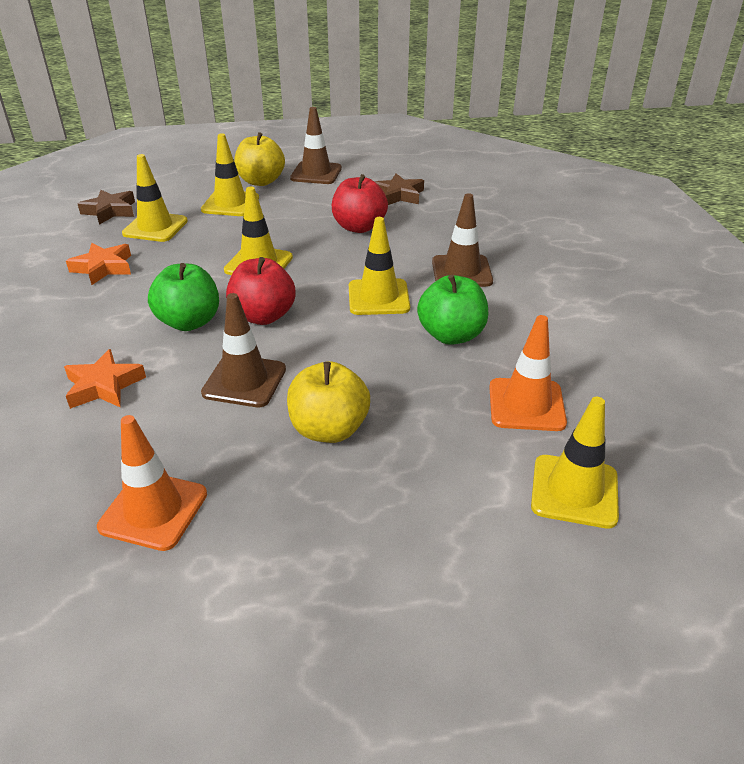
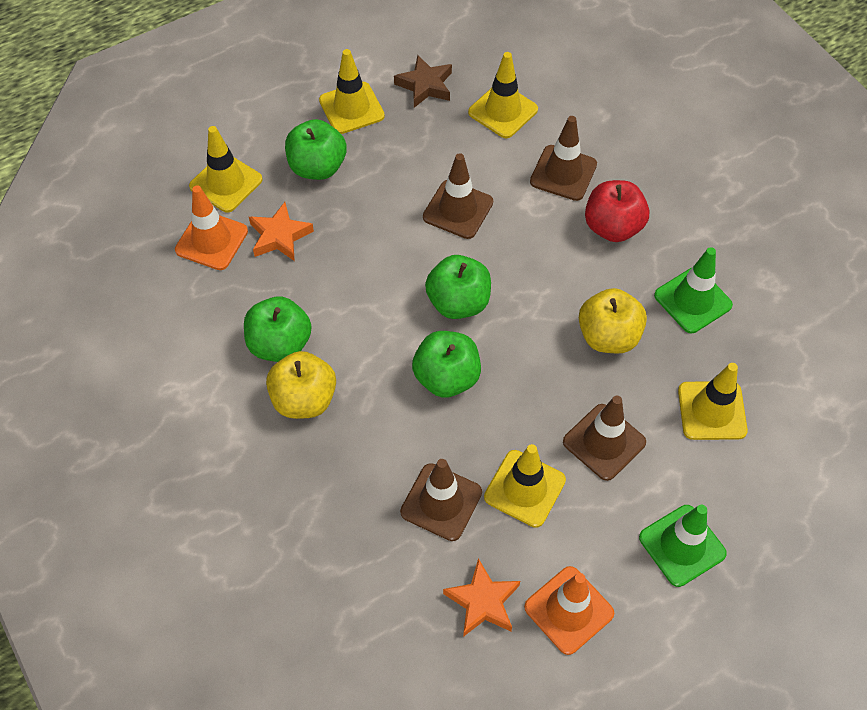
brown star: 2 -> 1
brown traffic cone: 3 -> 4
green apple: 2 -> 4
green traffic cone: 0 -> 2
red apple: 2 -> 1

